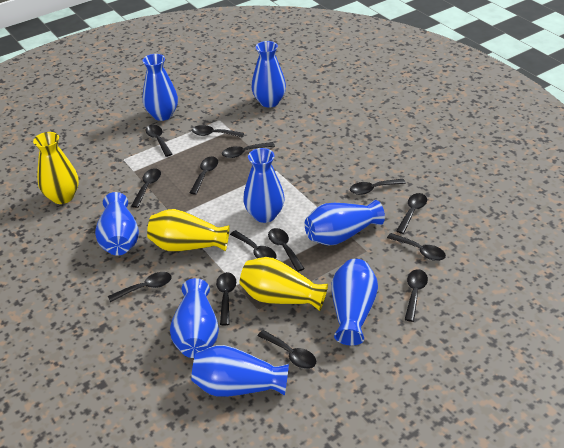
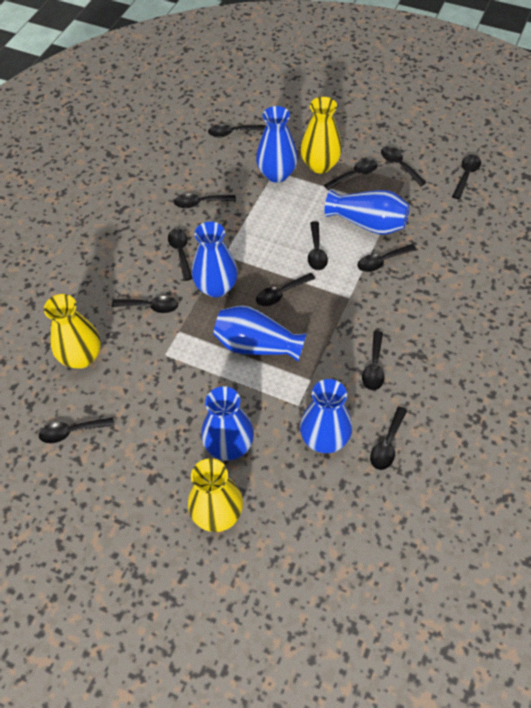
black spoon: 14 -> 13
blue vase: 8 -> 6

